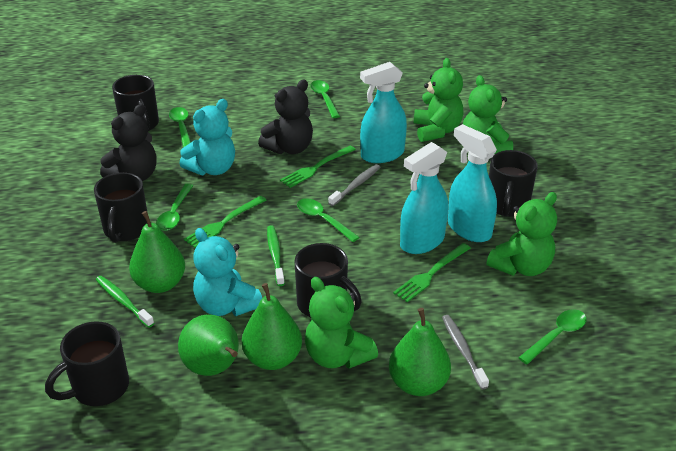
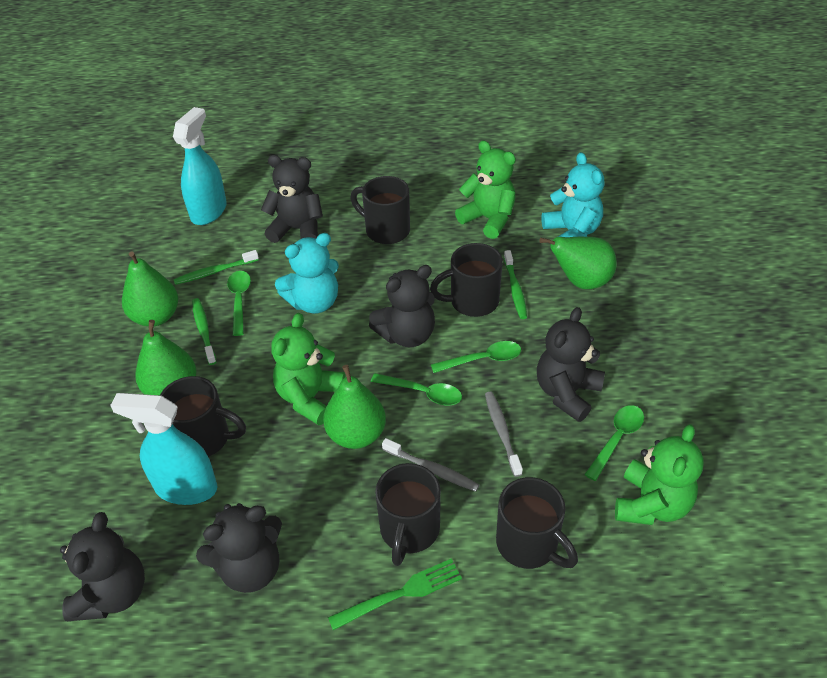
black teddy bear: 2 -> 5
green fork: 3 -> 1
green spoon: 5 -> 4
green teddy bear: 4 -> 3
green toothbrush: 2 -> 3
turquoise spray bottle: 3 -> 2

